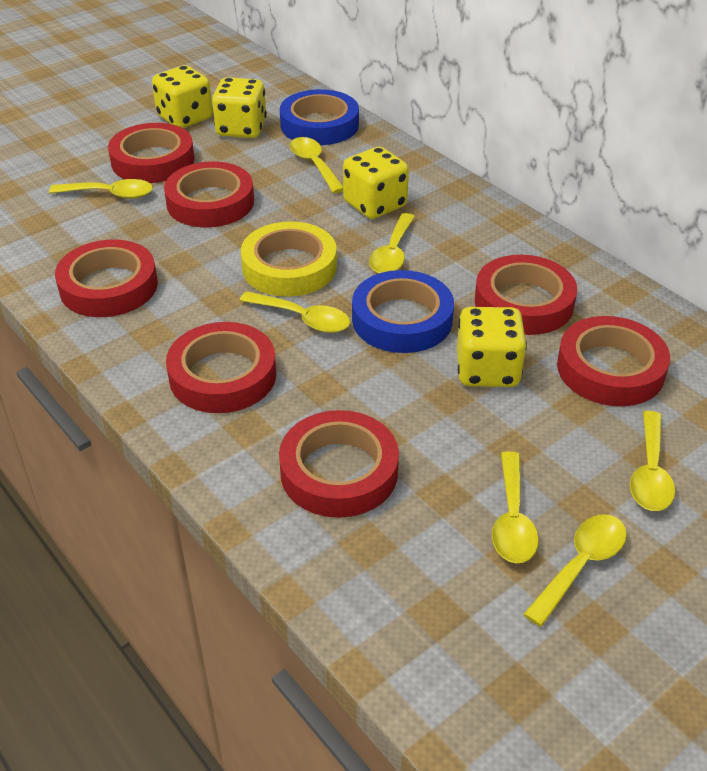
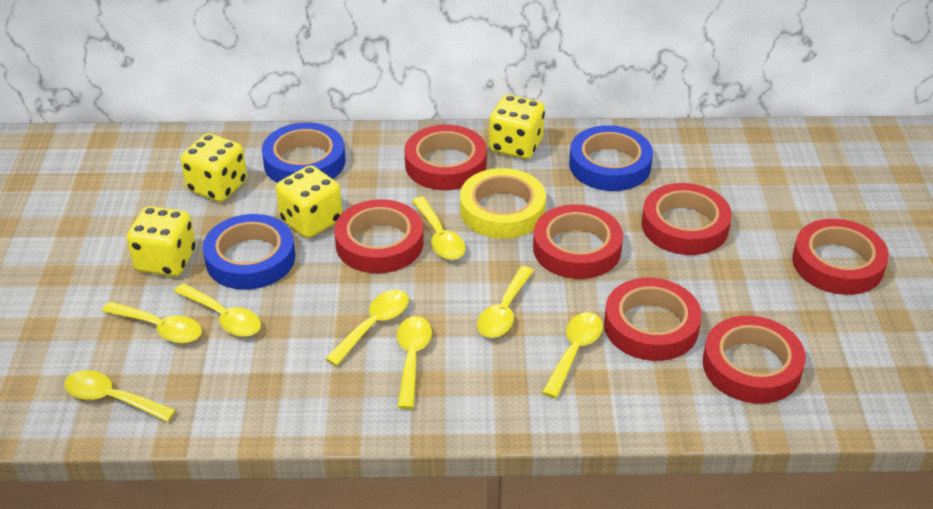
blue tape: 2 -> 3
yellow spoon: 7 -> 8

